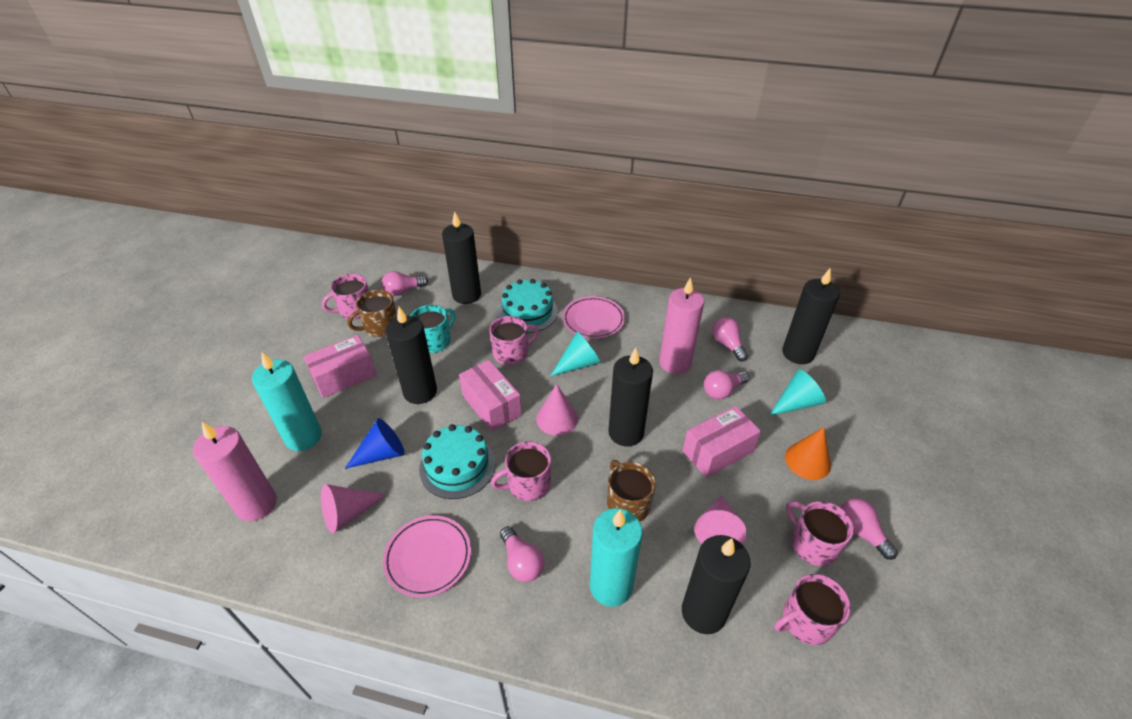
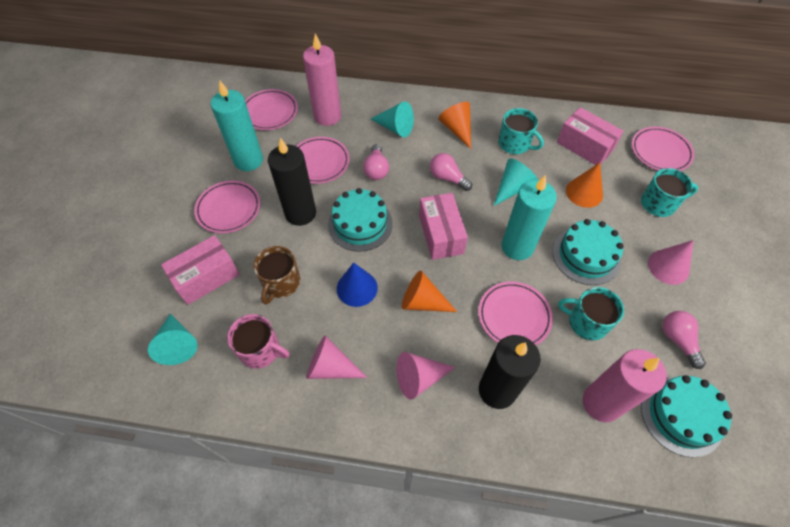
black candle: 5 -> 2
brown mug: 2 -> 1
orange cone: 1 -> 3
pink light bulb: 5 -> 3
pink mug: 5 -> 1
pink plate: 2 -> 5
turquoise cake: 2 -> 3
turquoise cone: 2 -> 3
turquoise mug: 1 -> 3

